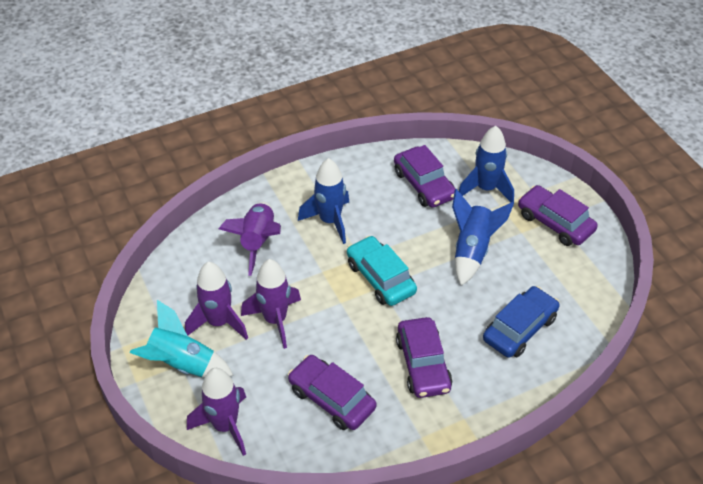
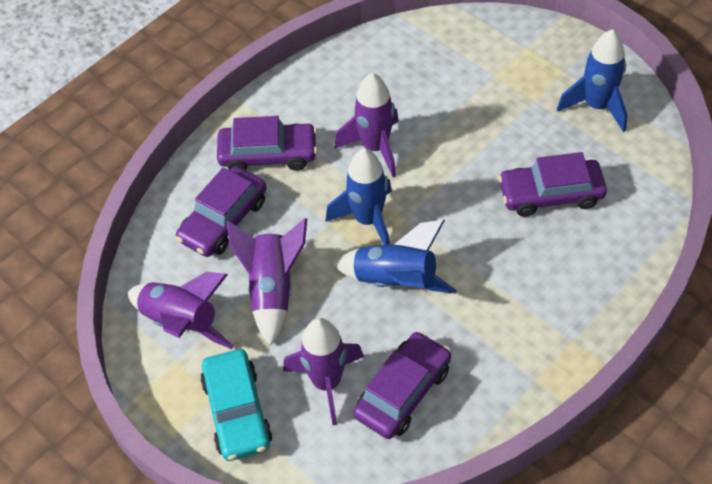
blue car: 1 -> 0
turquoise rocket: 1 -> 0

